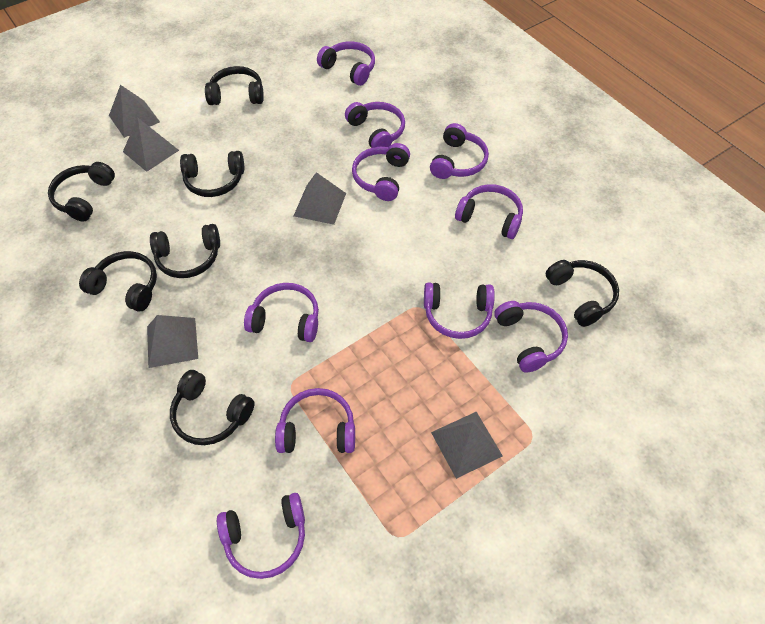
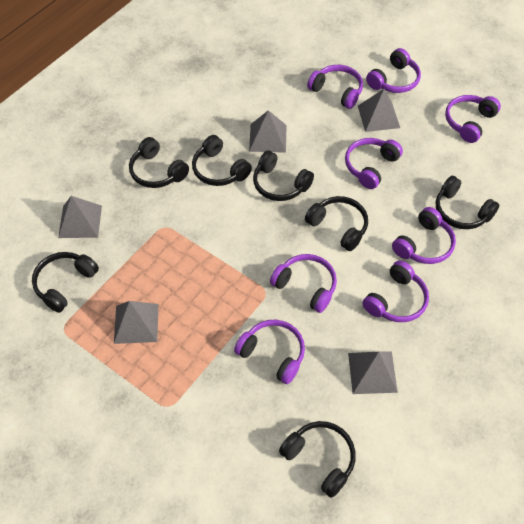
purple headphones: 10 -> 8

